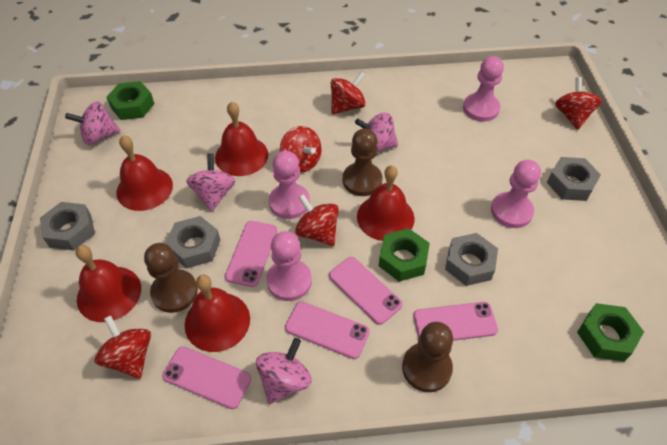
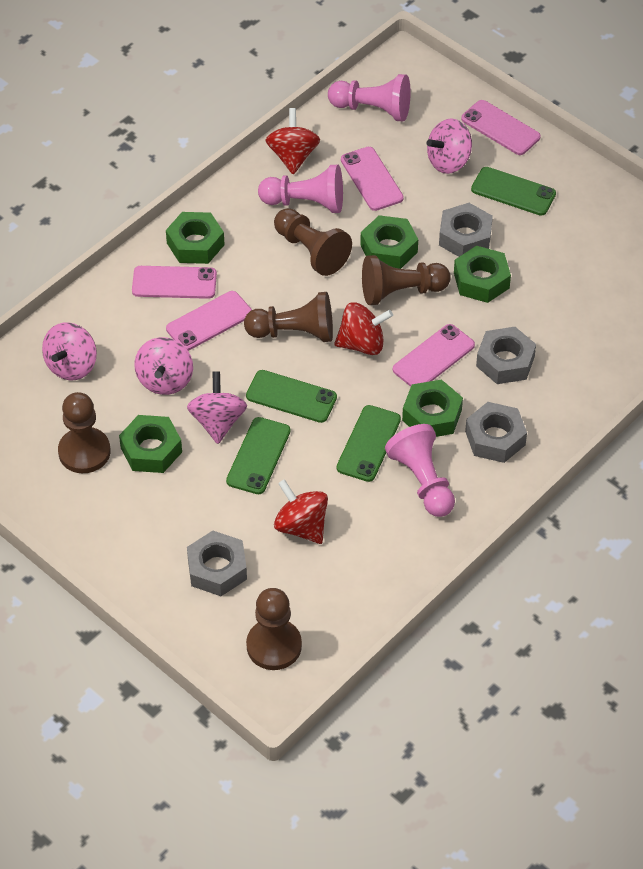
brown pawn: 3 -> 5
green nut: 3 -> 5
green phone: 0 -> 4
pink pawn: 4 -> 3
red bell: 5 -> 0
red spinning top: 5 -> 3

